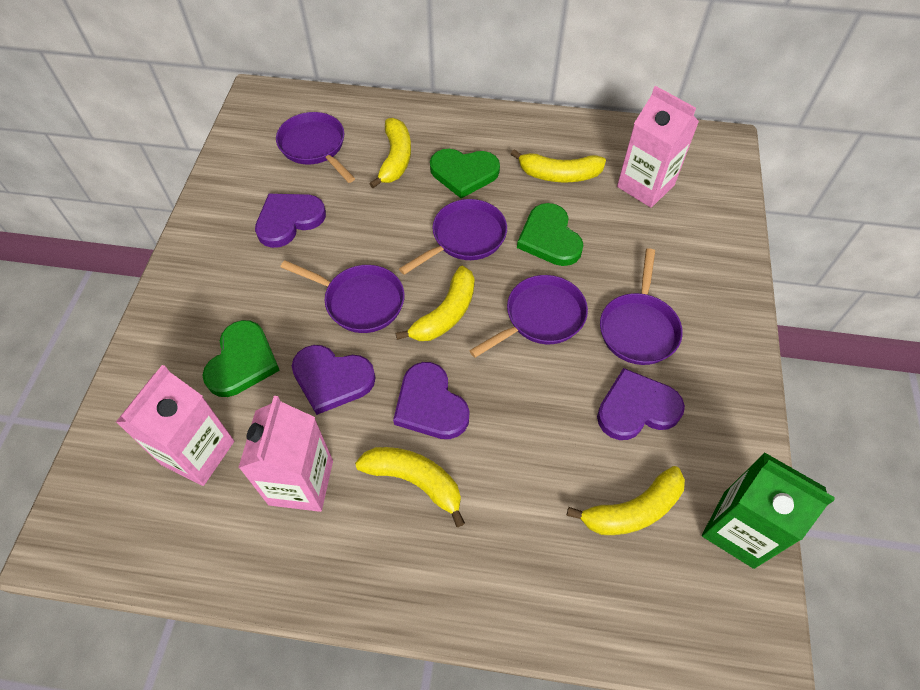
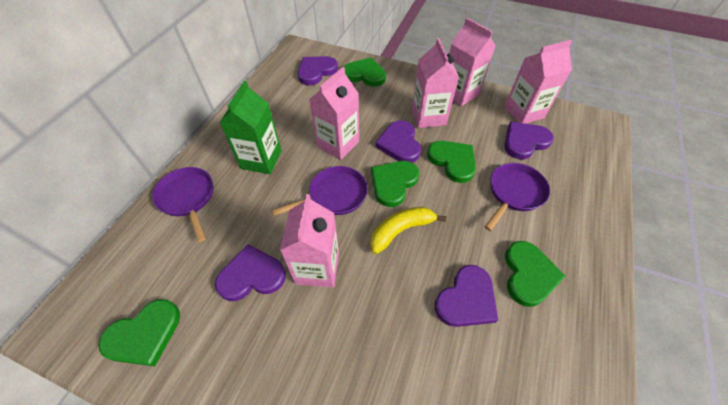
green heart: 3 -> 5
pink carton: 3 -> 5
purple heart: 4 -> 5
purple pan: 5 -> 3
yellow banana: 5 -> 1

